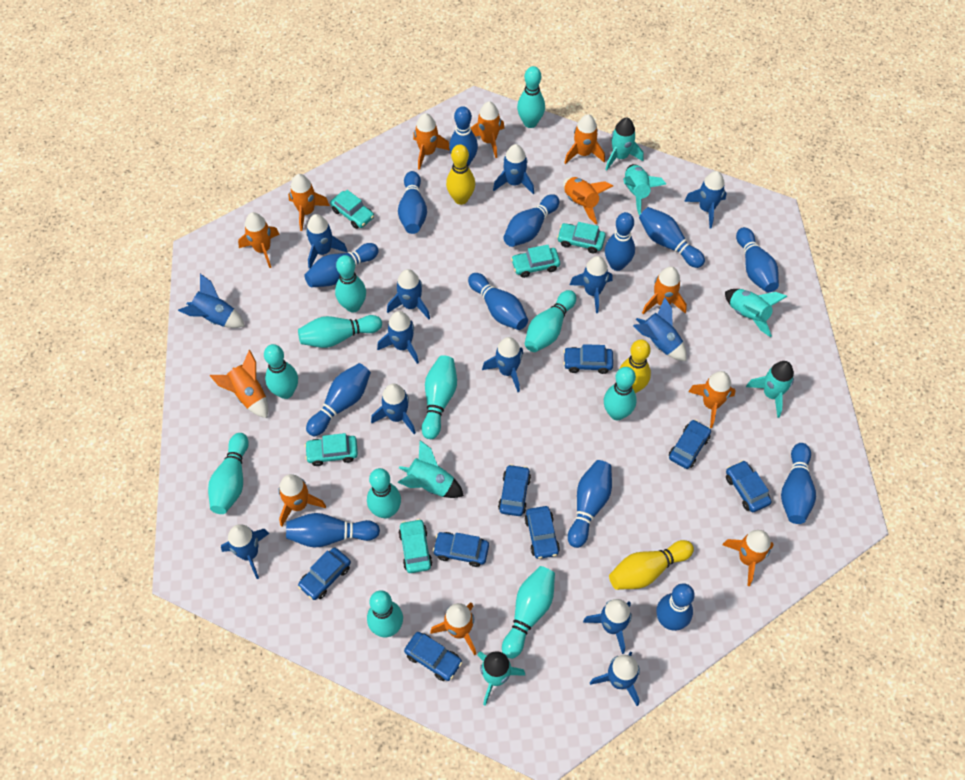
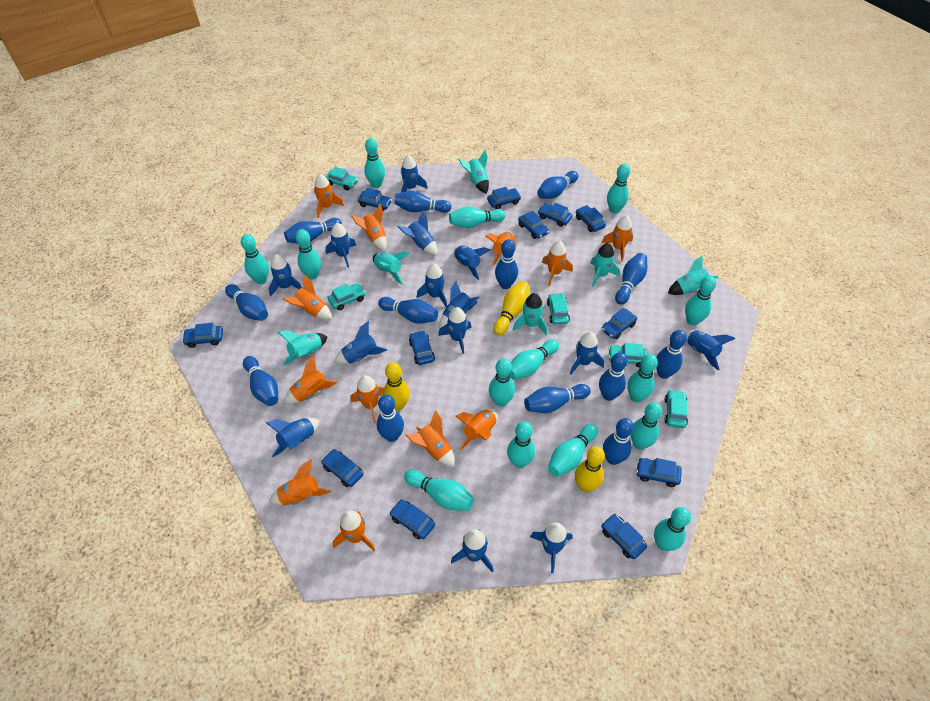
blue car: 8 -> 12
blue rocket: 13 -> 14
turquoise bowling pin: 11 -> 14

